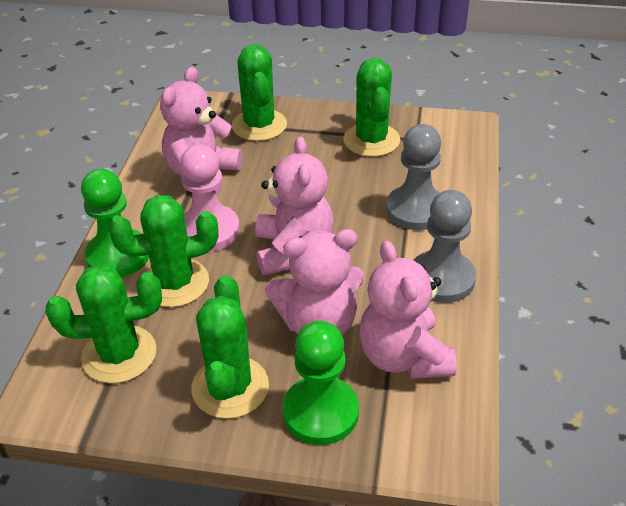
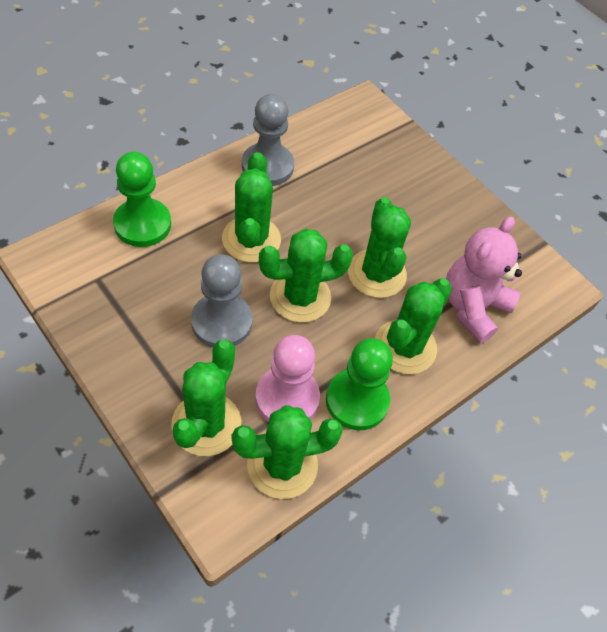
green cactus: 5 -> 6
pink teddy bear: 4 -> 1

